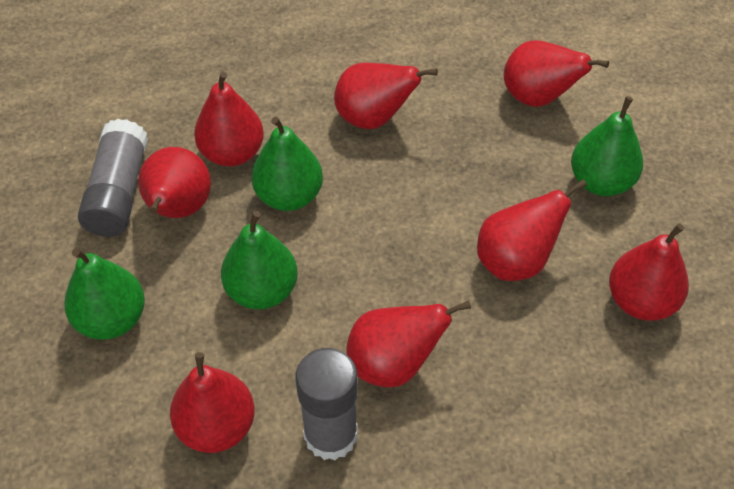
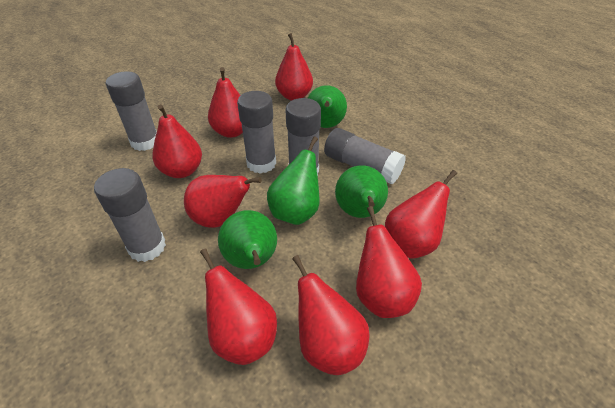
grey glue stick: 2 -> 5

